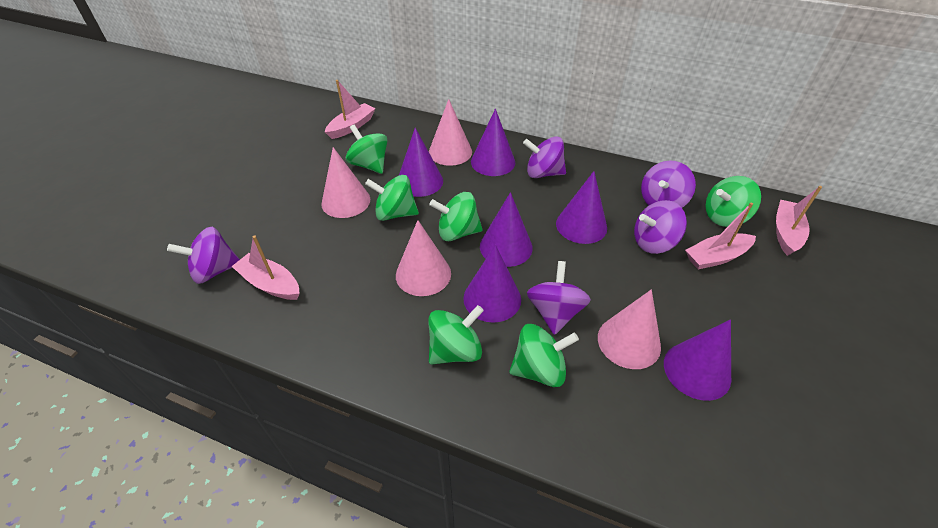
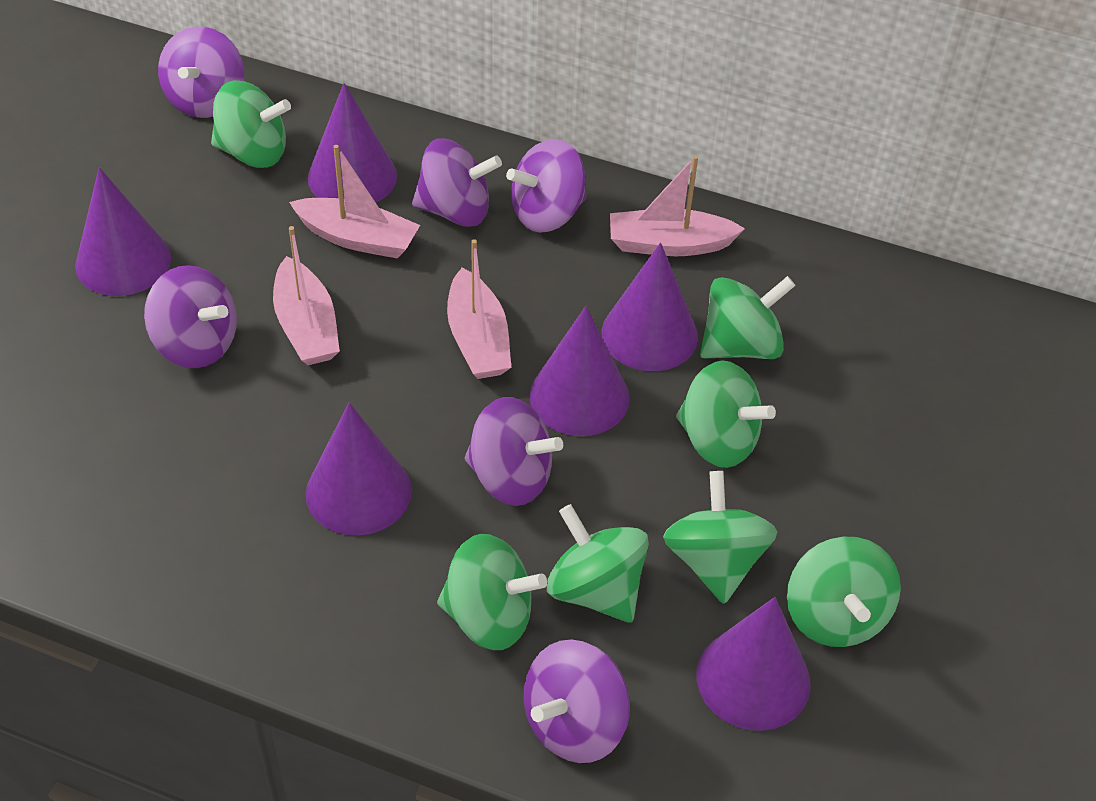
green spinning top: 6 -> 7
pink cone: 4 -> 0
purple spinning top: 5 -> 6

